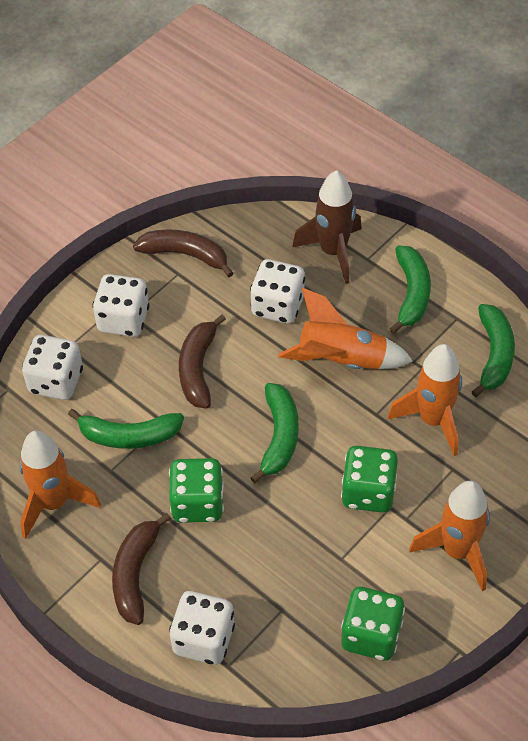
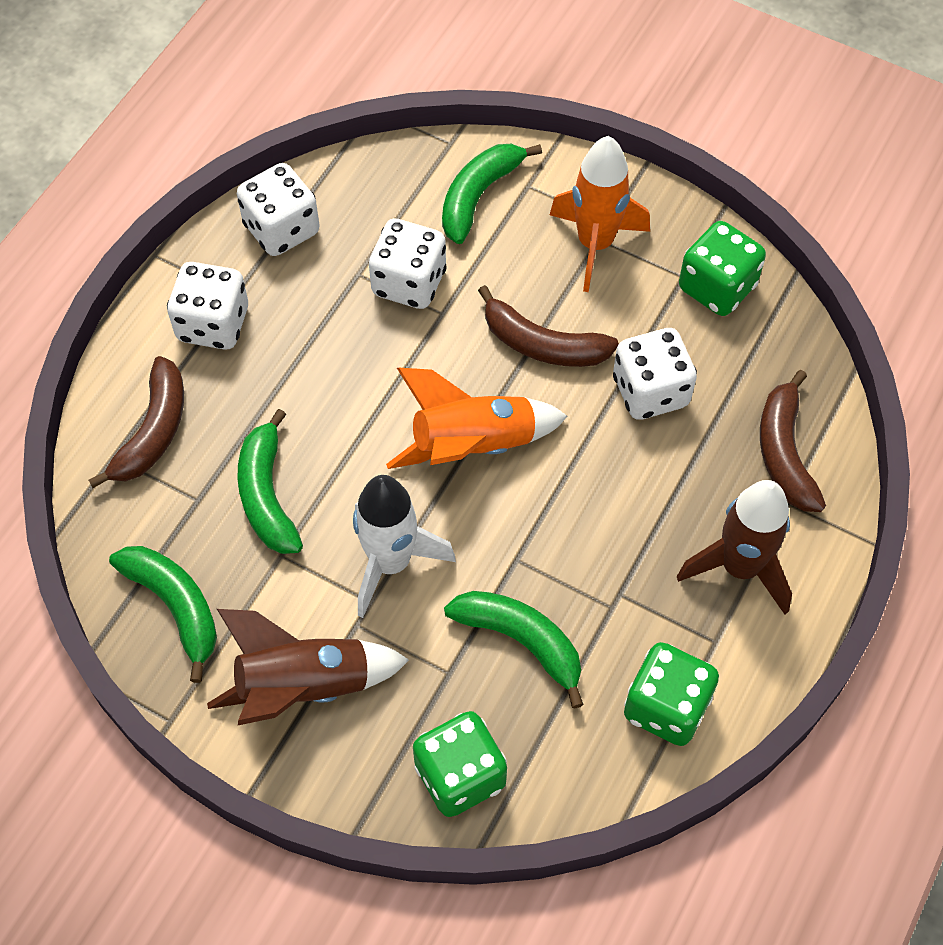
brown rocket: 1 -> 2
orange rocket: 4 -> 2
white rocket: 0 -> 1

